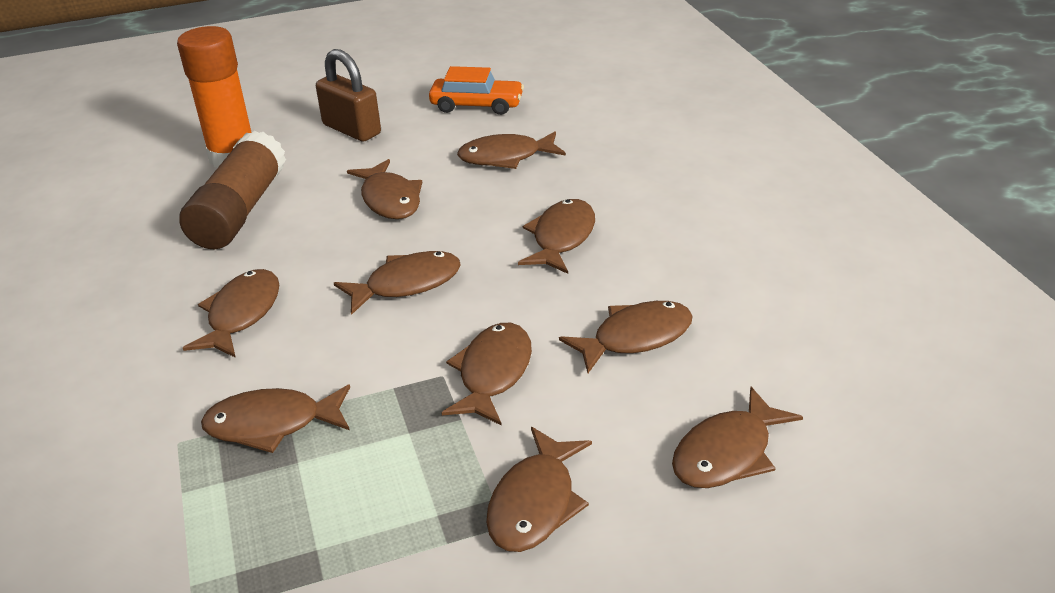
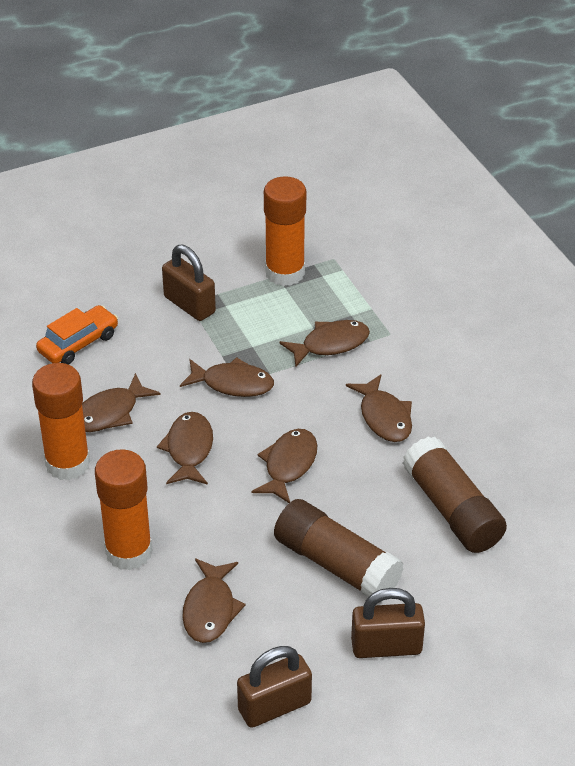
brown fish: 10 -> 7
brown glue stick: 1 -> 2
brown padlock: 1 -> 3
orange glue stick: 1 -> 3

